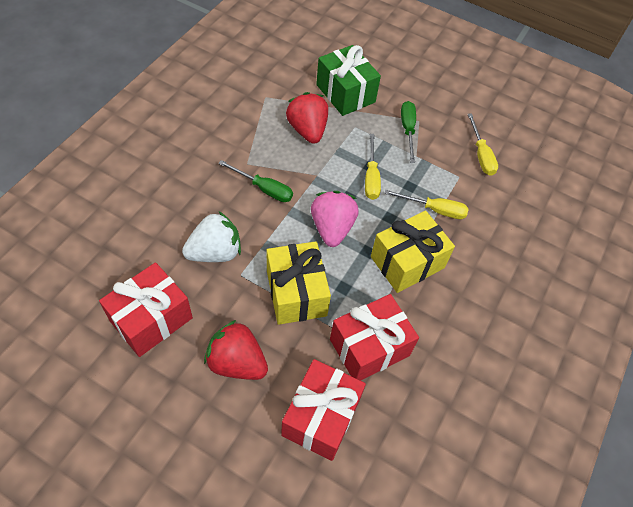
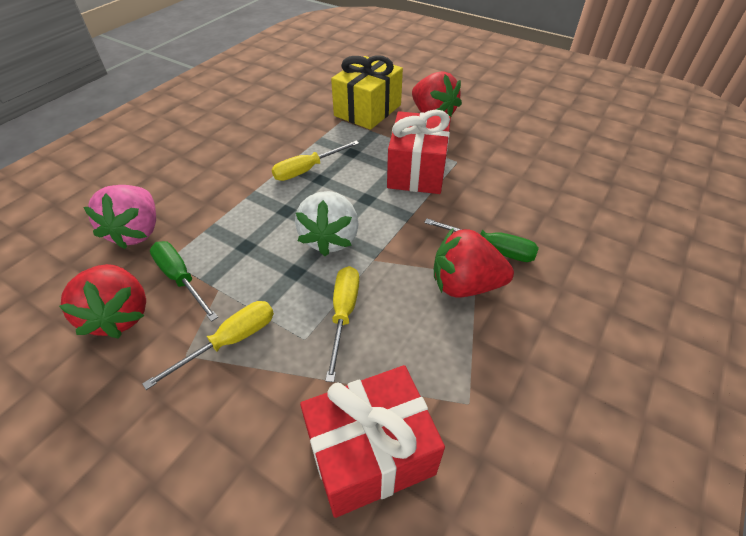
green gift: 1 -> 0
red gift: 3 -> 2
red strawberry: 2 -> 3
yellow gift: 2 -> 1

